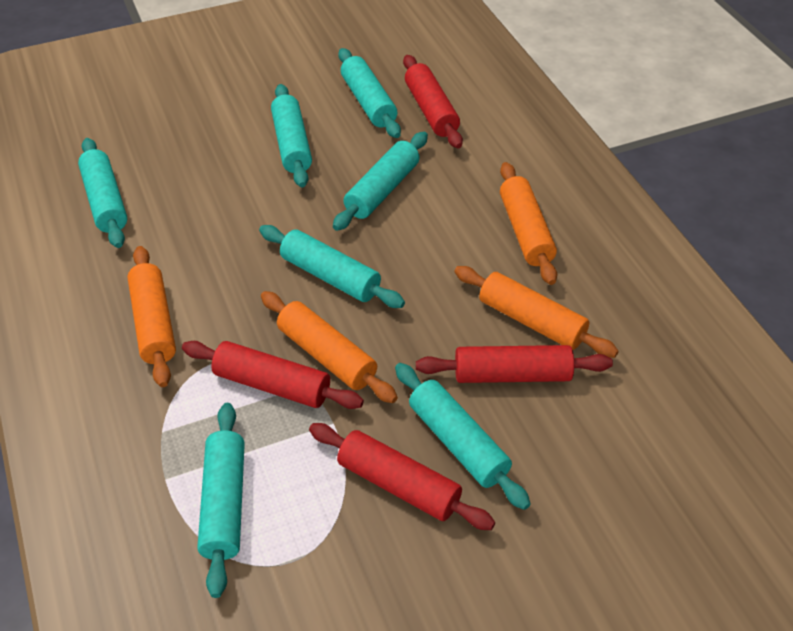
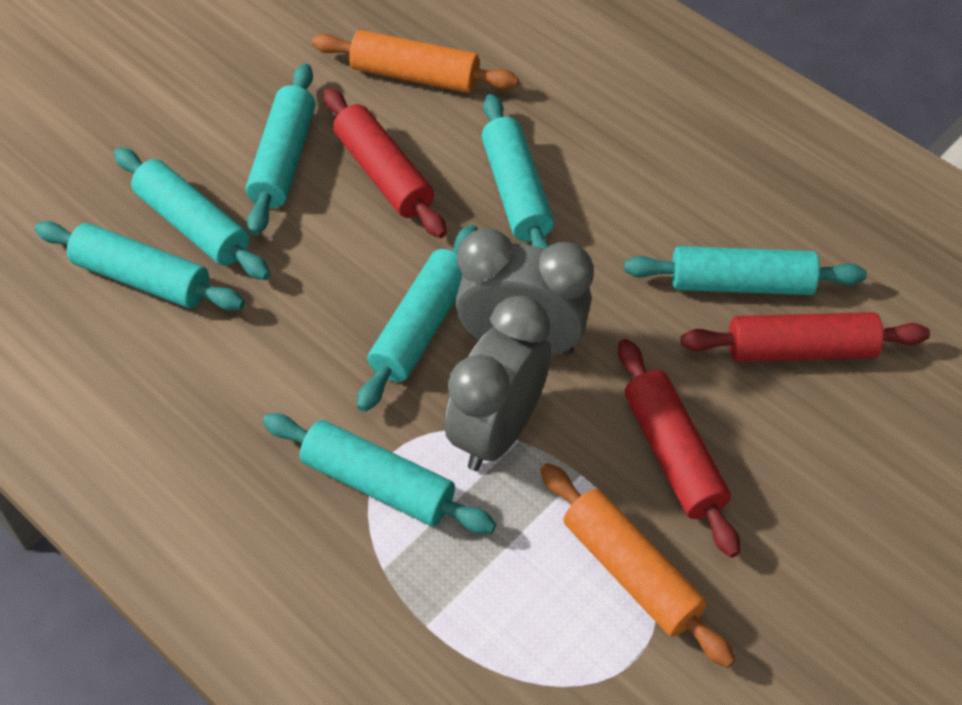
grey clock: 0 -> 2
orange rolling pin: 4 -> 2
red rolling pin: 4 -> 3

